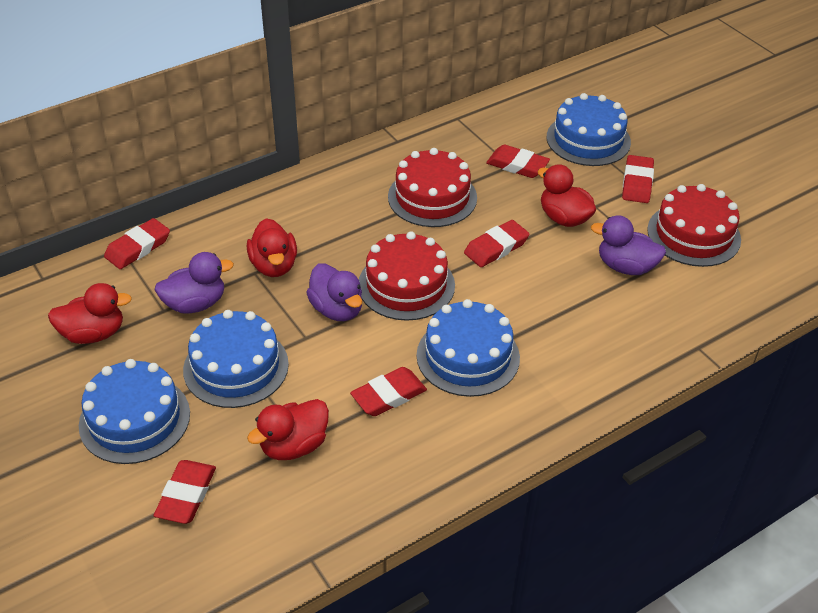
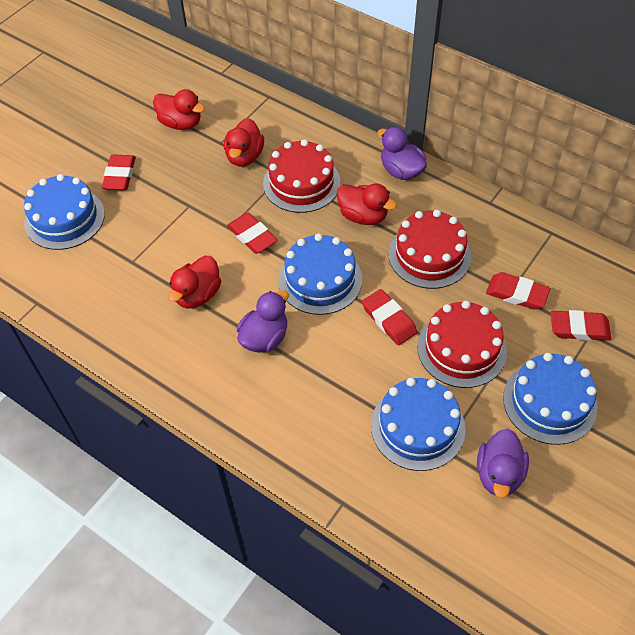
red eraser: 6 -> 5

